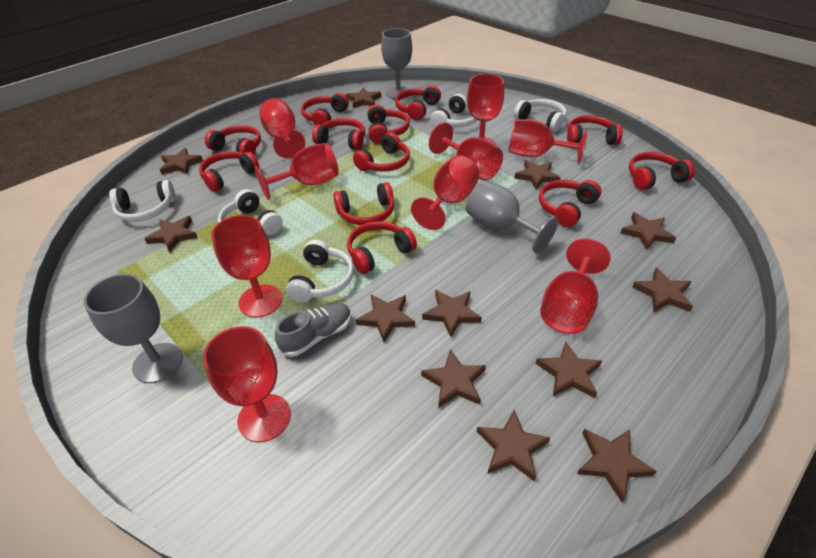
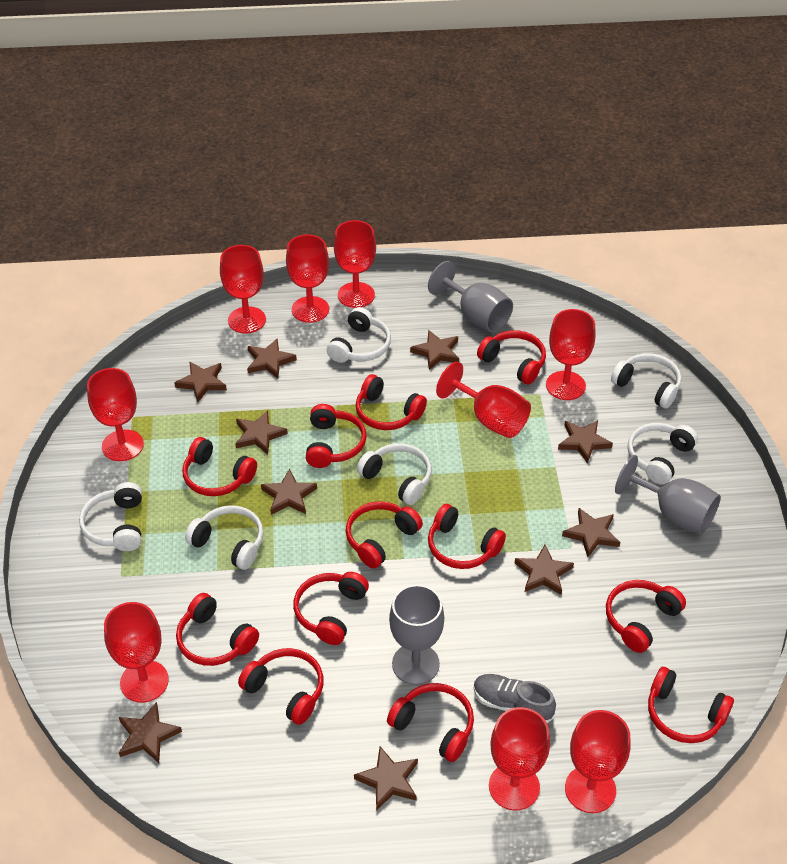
brown star: 12 -> 10
white headphones: 5 -> 6

